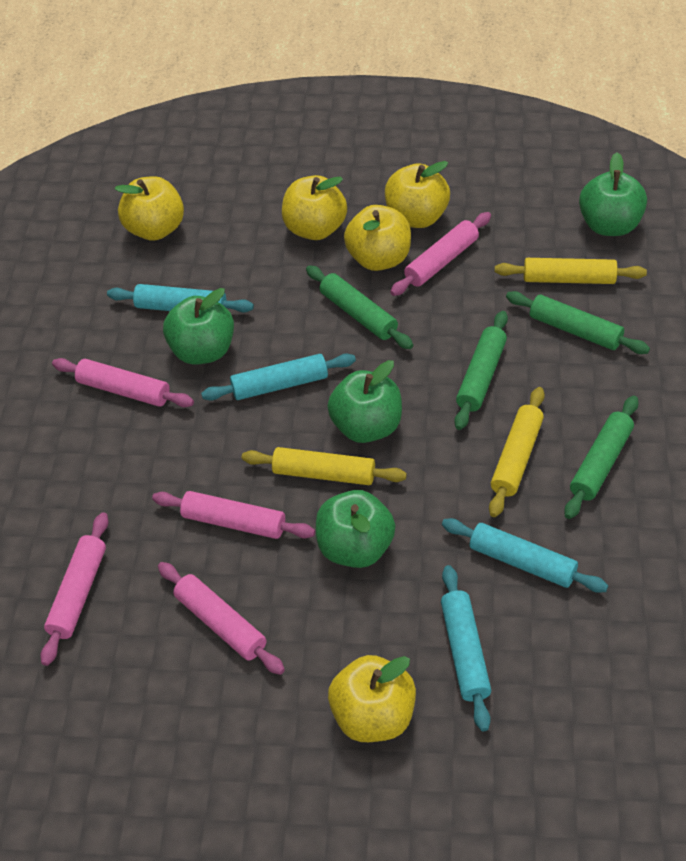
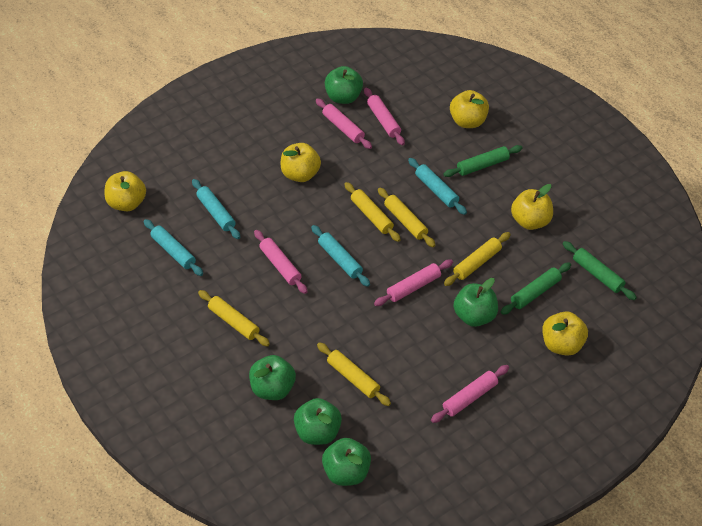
green apple: 4 -> 5
green rolling pin: 4 -> 3
yellow rolling pin: 3 -> 5

